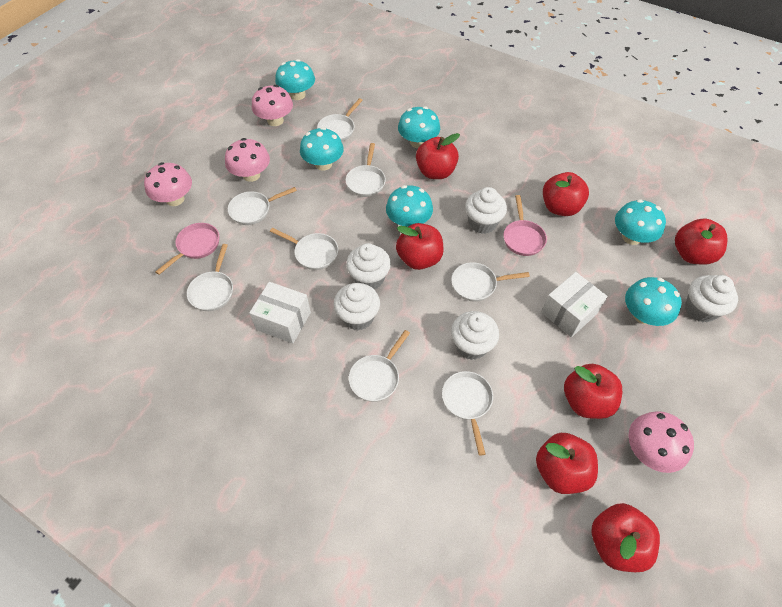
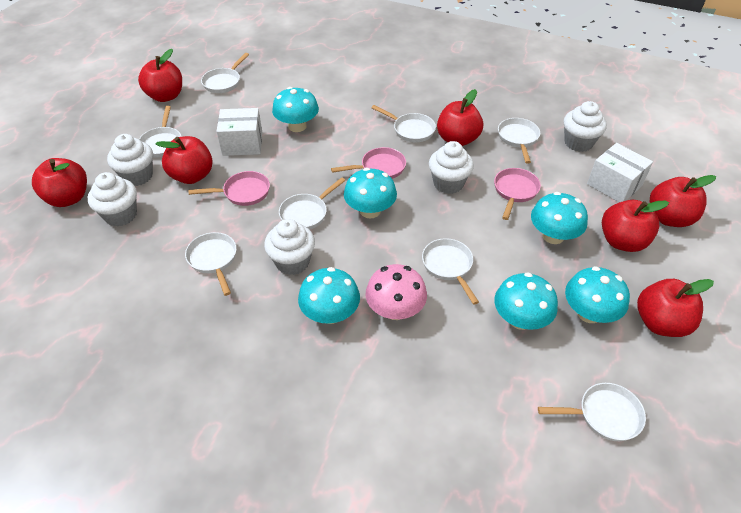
pink mushroom: 4 -> 1
pink pan: 2 -> 3

